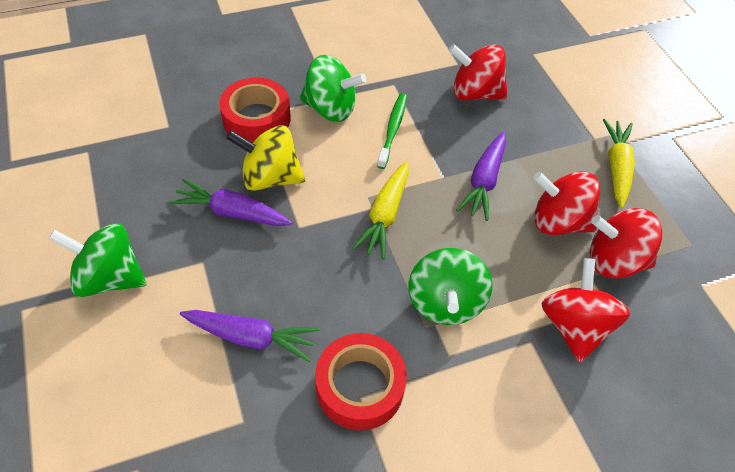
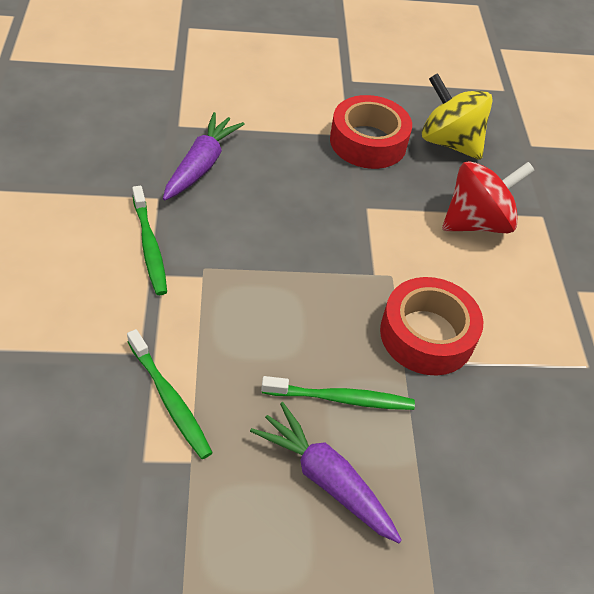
green spinning top: 3 -> 0
green toothbrush: 1 -> 3
purple carrot: 3 -> 2
red spinning top: 4 -> 1
yellow carrot: 2 -> 0

